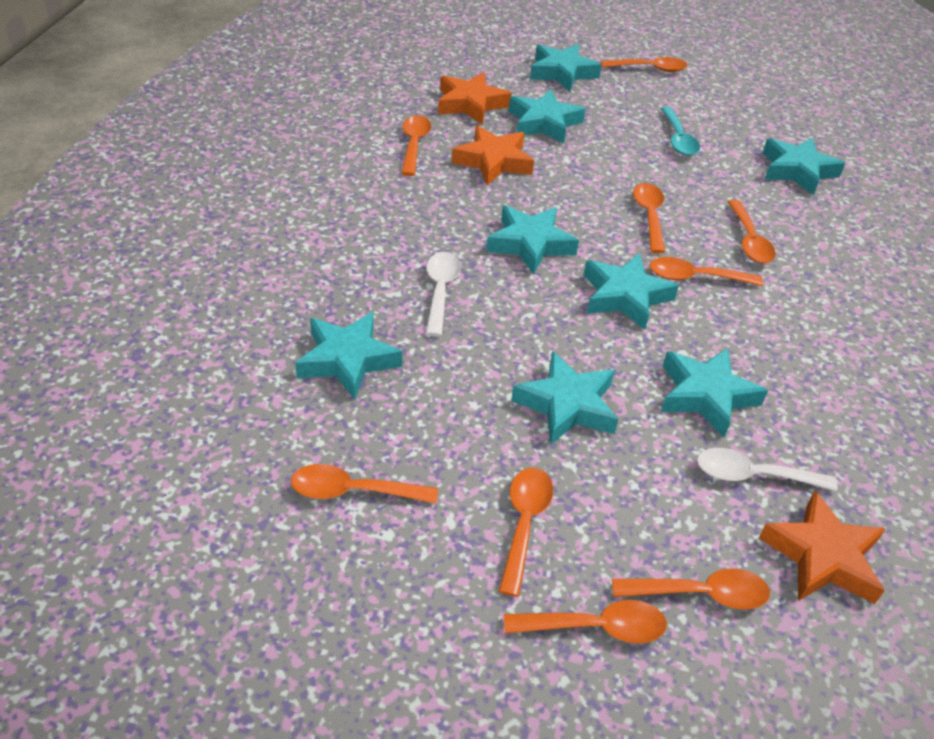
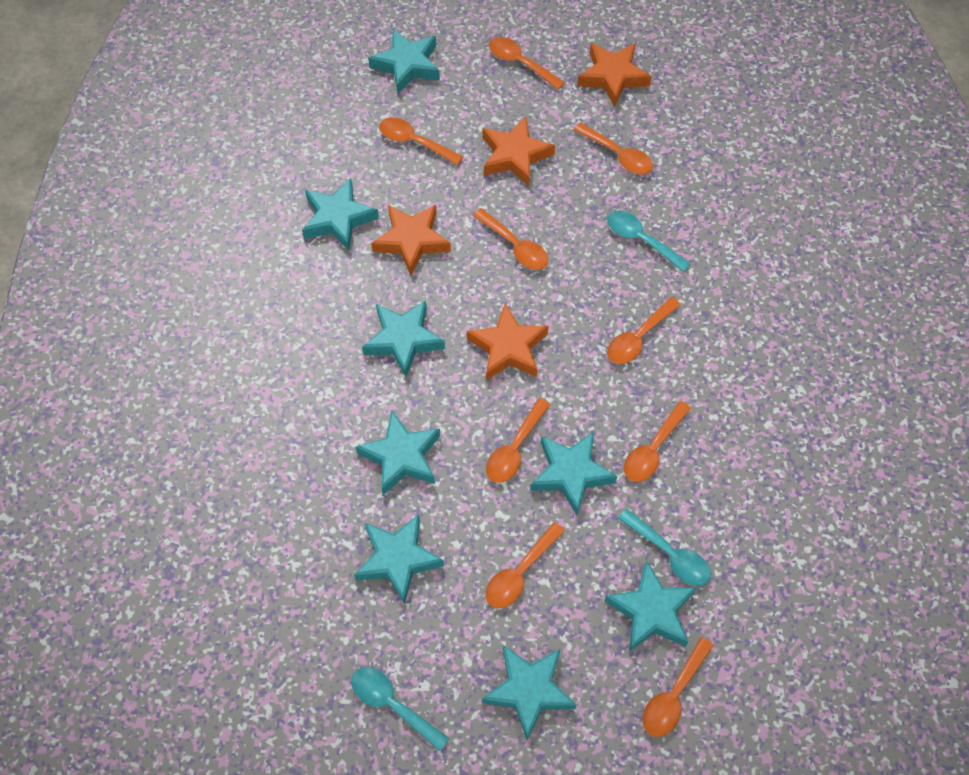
orange star: 3 -> 4
turquoise spoon: 1 -> 3
white spoon: 2 -> 0

